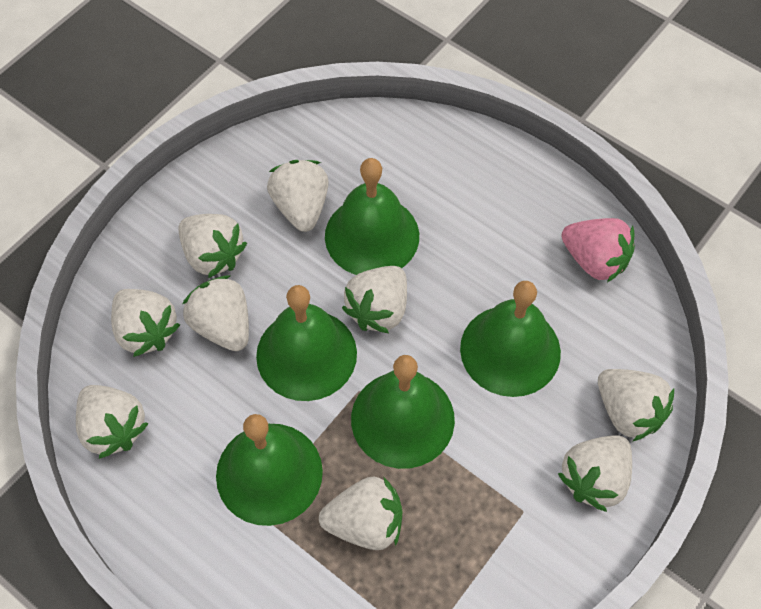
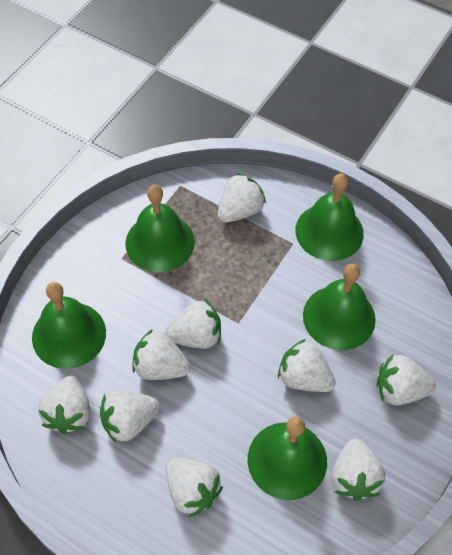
pink strawberry: 1 -> 0

